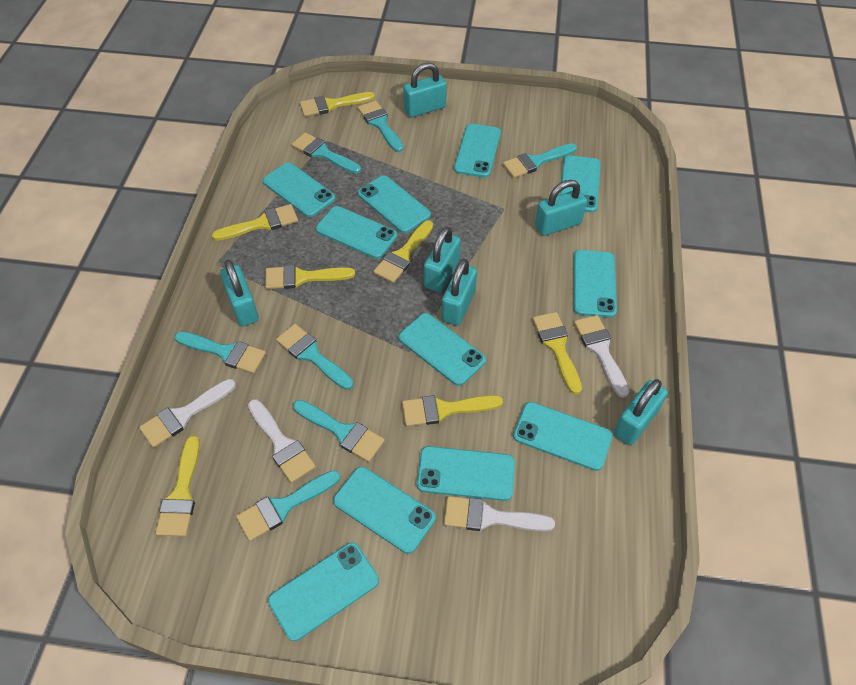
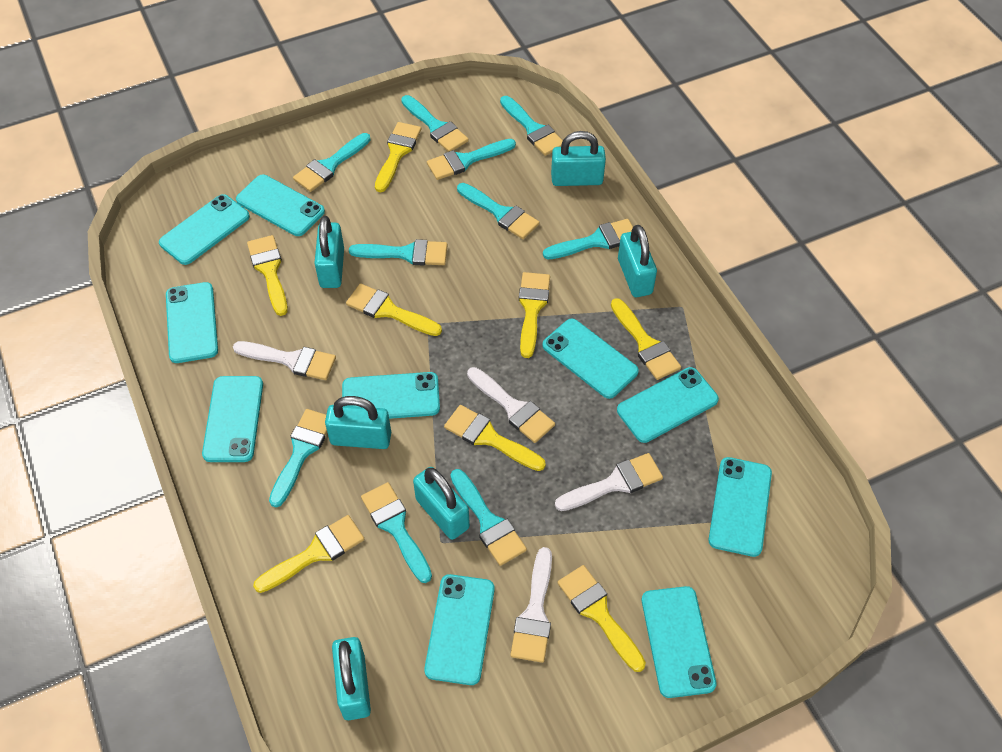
turquoise brush: 7 -> 10
turquoise phone: 11 -> 10
yellow brush: 7 -> 8

